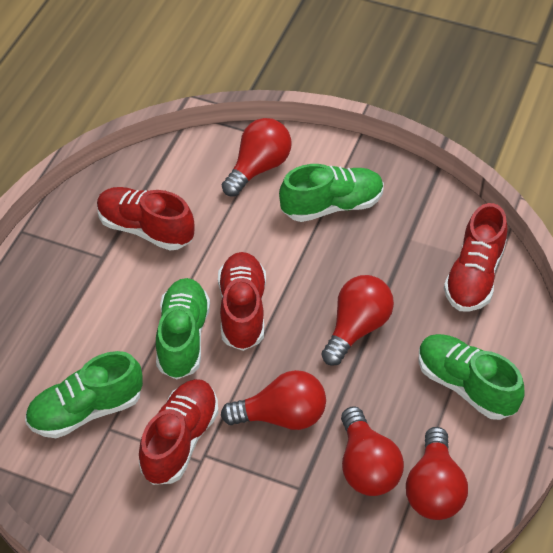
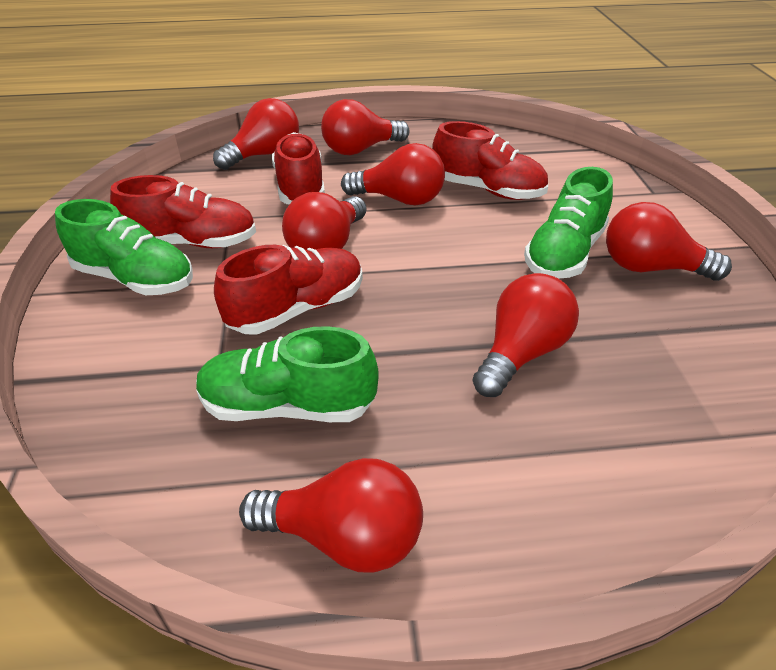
green shoe: 4 -> 3
red light bulb: 5 -> 7

